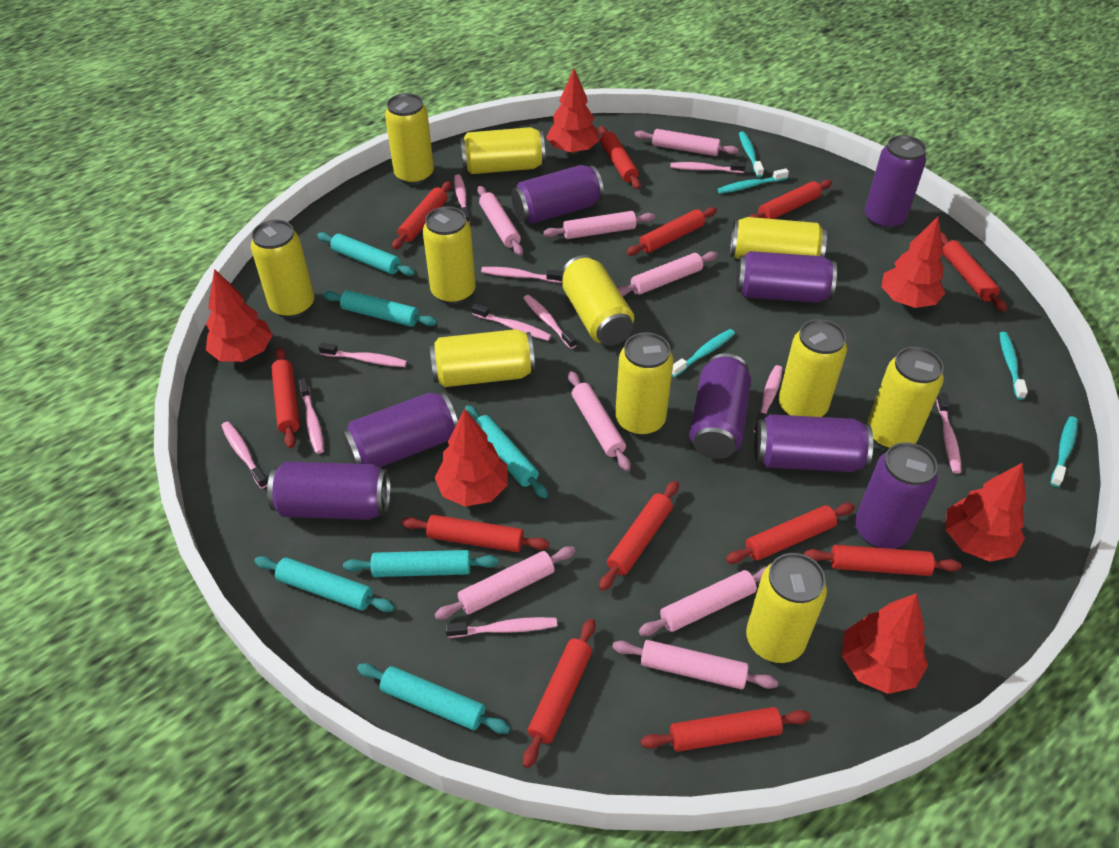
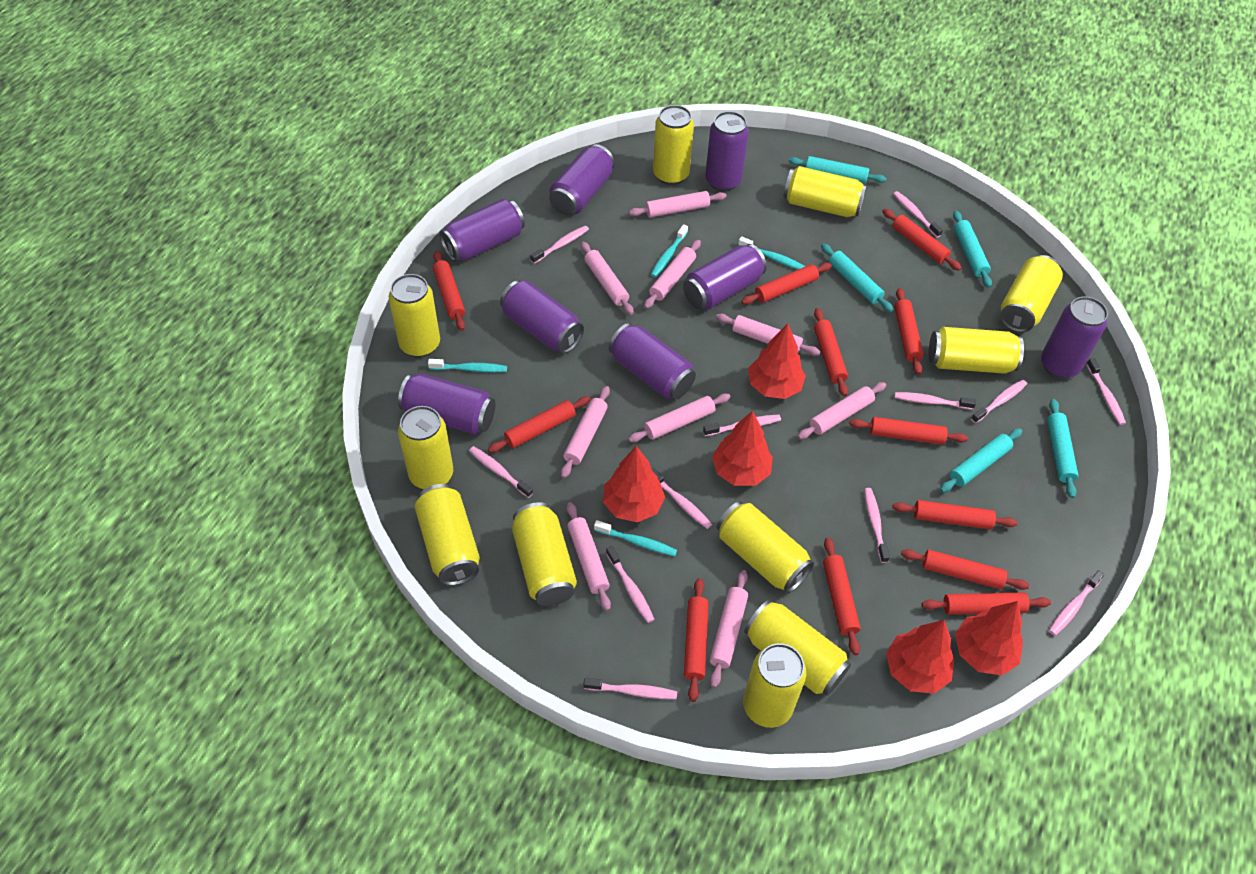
pink rolling pin: 8 -> 9
pink toothbrush: 11 -> 12
red tree: 6 -> 5
turquoise rolling pin: 6 -> 5
turquoise toothbrush: 5 -> 4

